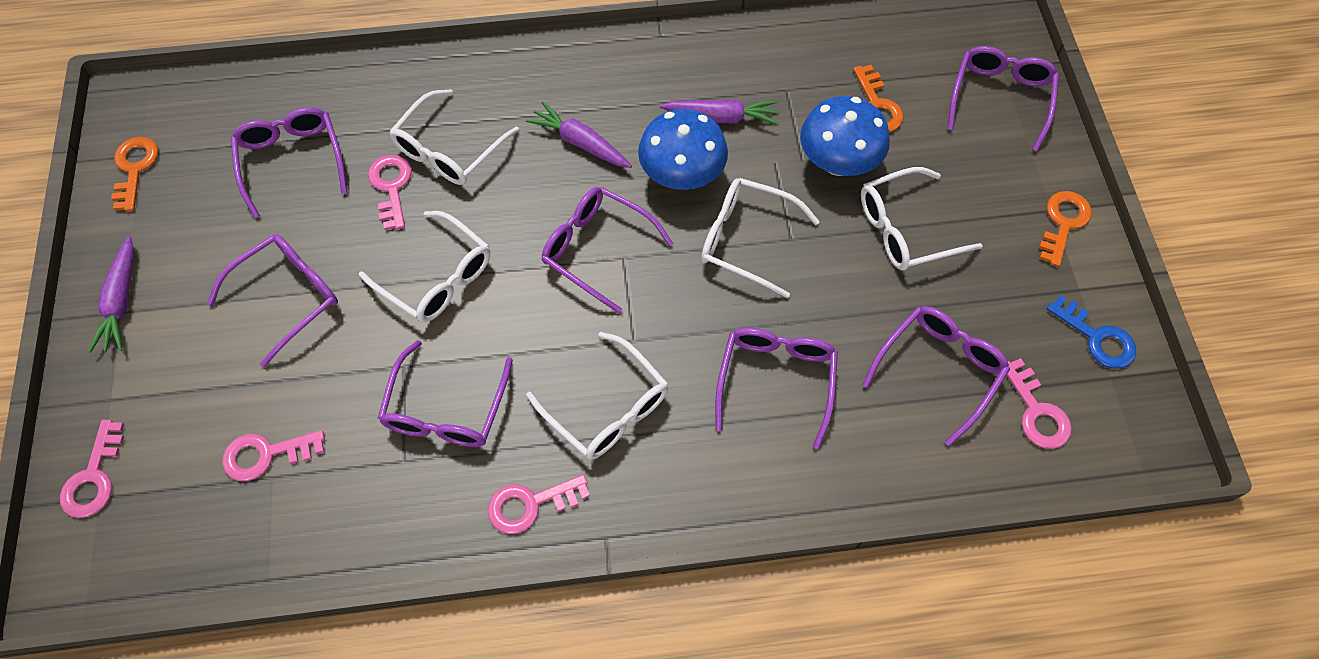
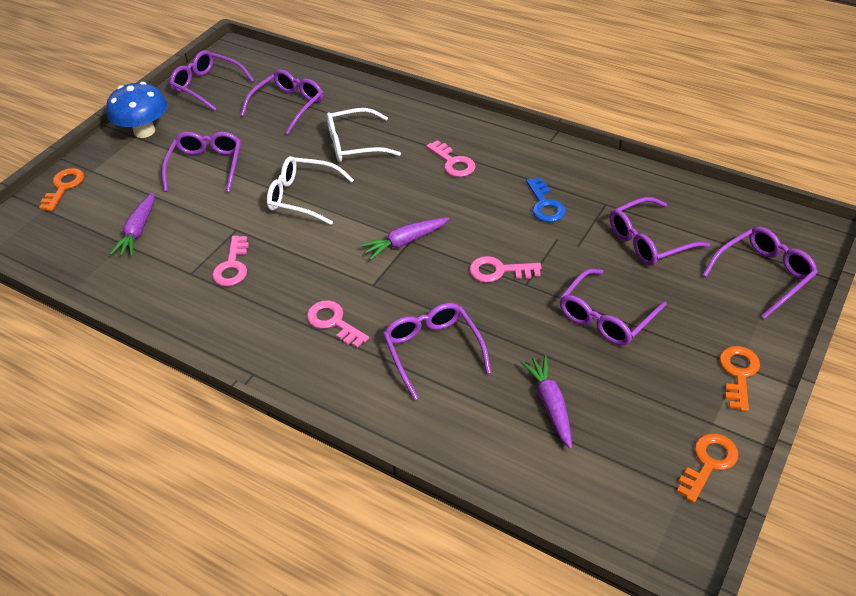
blue mushroom: 2 -> 1
pink key: 5 -> 4
white glasses: 5 -> 2

